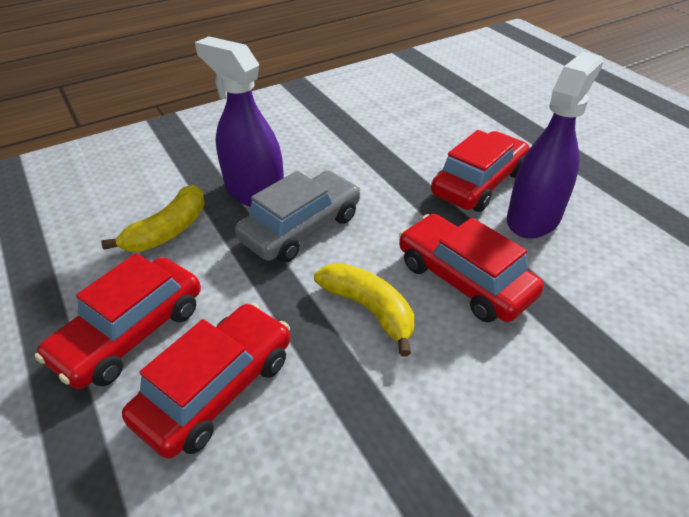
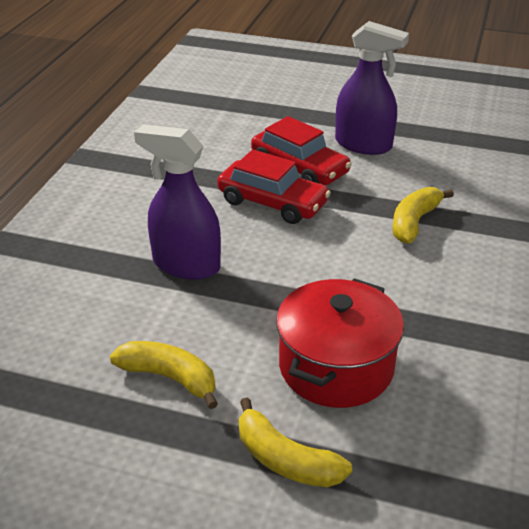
grey car: 1 -> 0
red car: 4 -> 2
red pot: 0 -> 1
yellow banana: 2 -> 3

